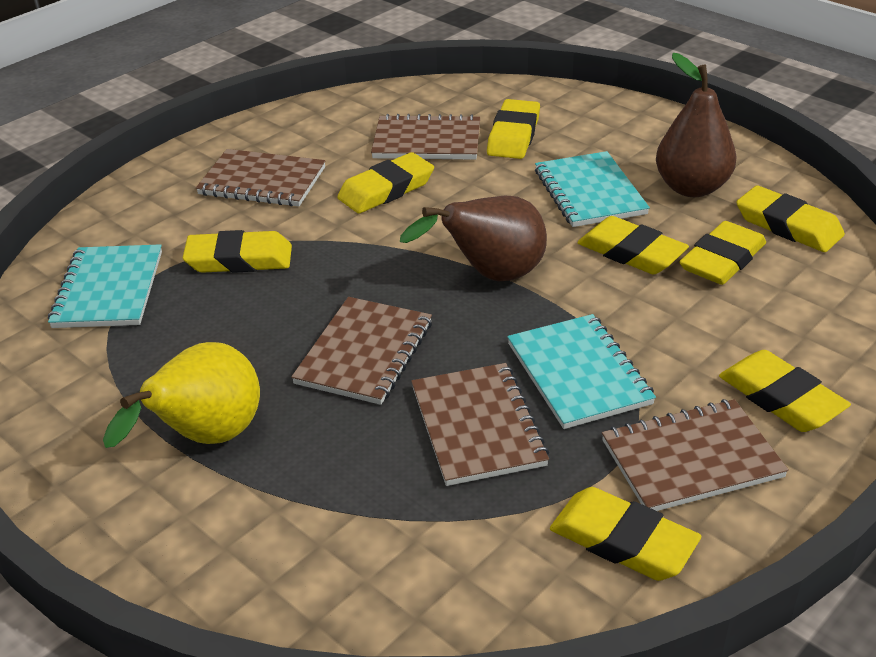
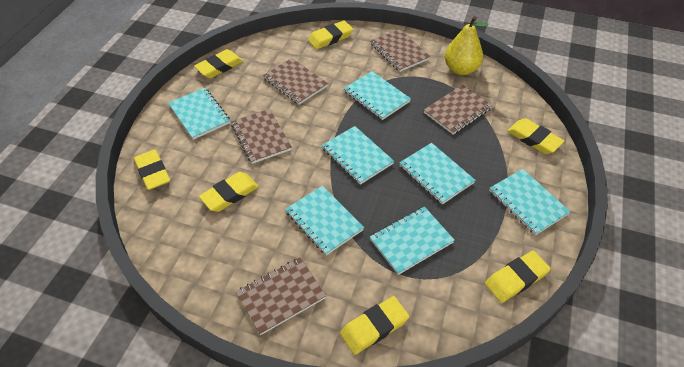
brown pear: 2 -> 0
turquoise notebook: 3 -> 7
yellow eraser: 8 -> 7

